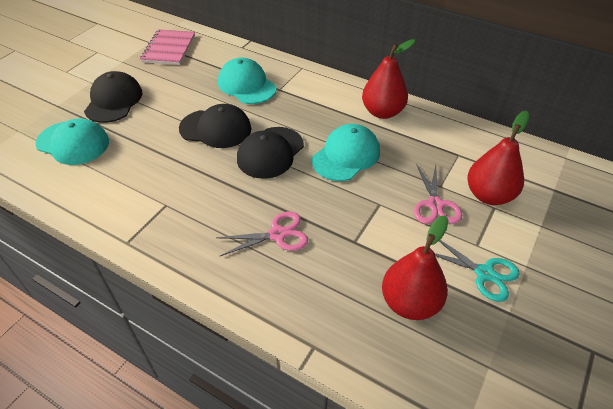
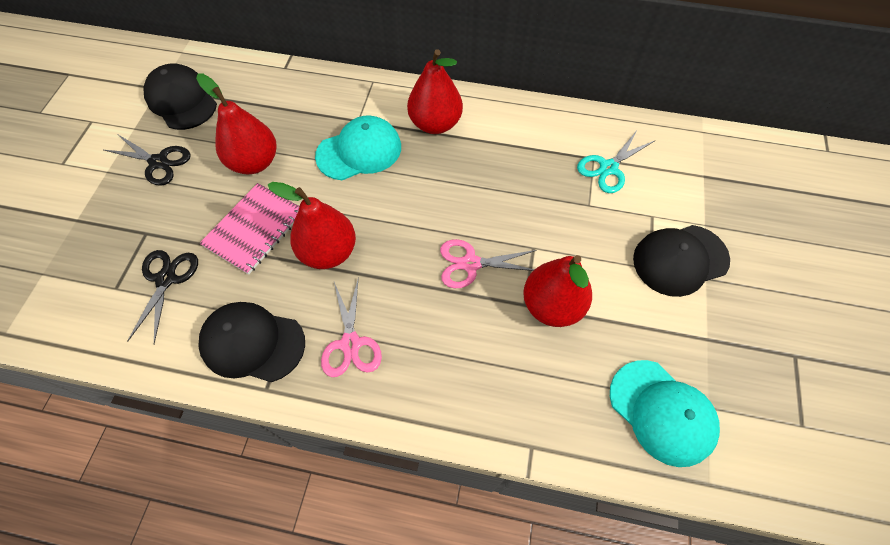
black scissors: 0 -> 2
red pear: 3 -> 4
turquoise cap: 3 -> 2

